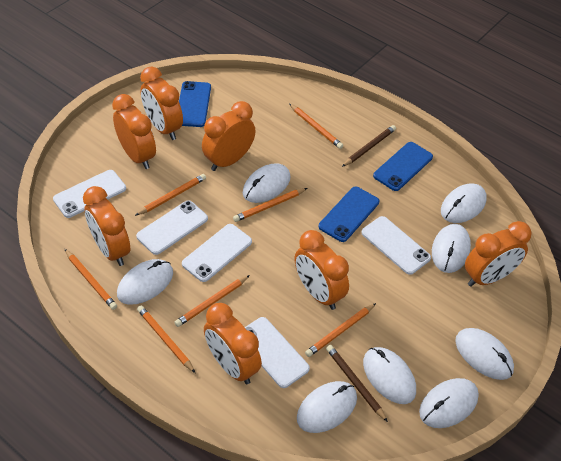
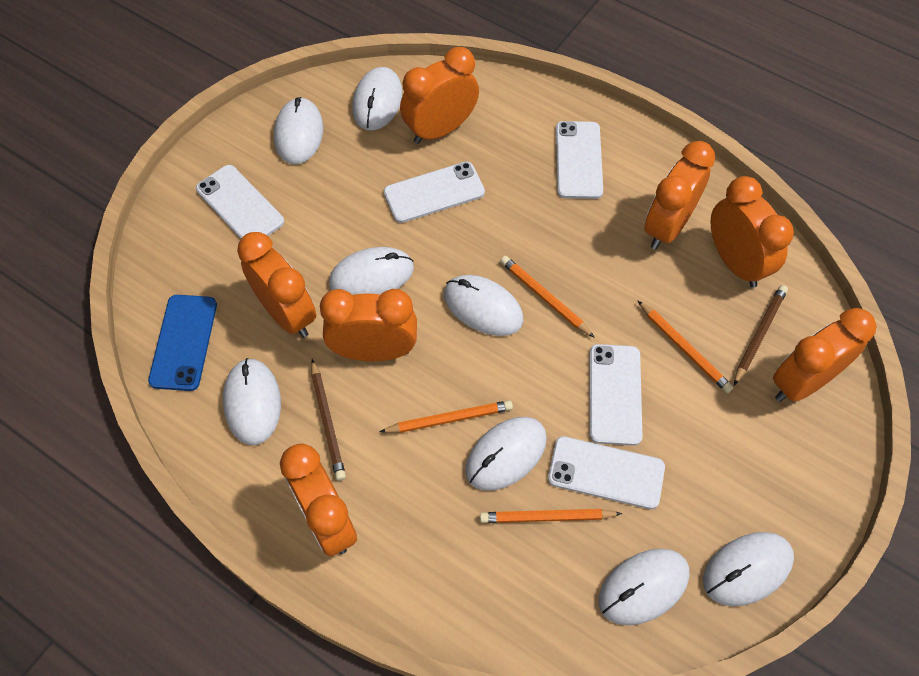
blue phone: 3 -> 1
orange pencil: 7 -> 4

